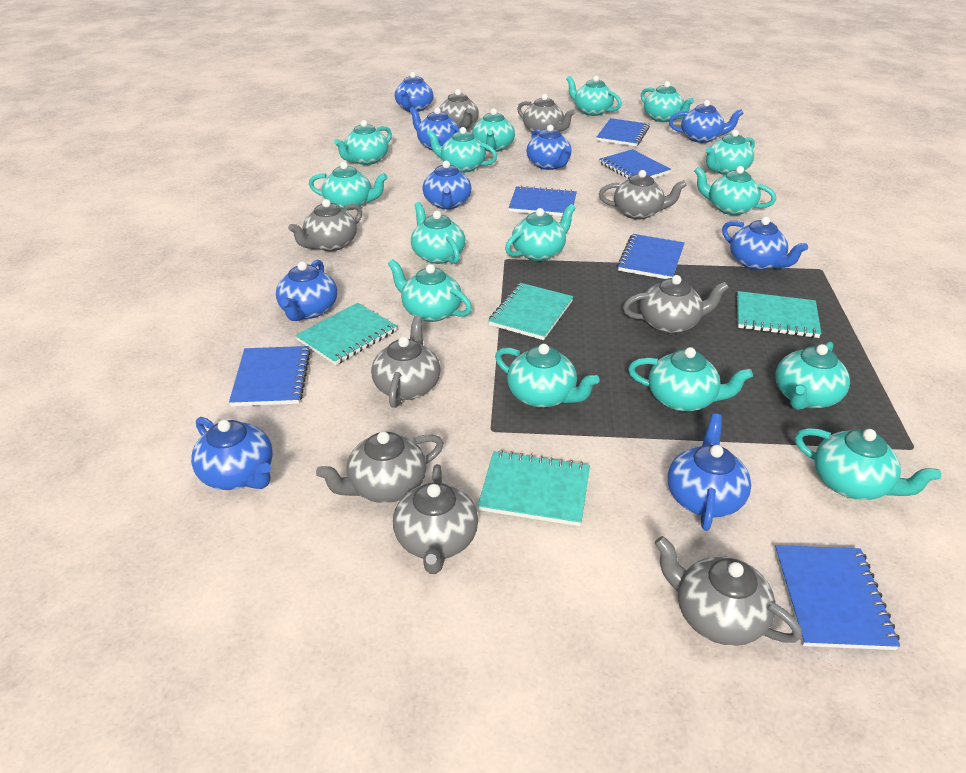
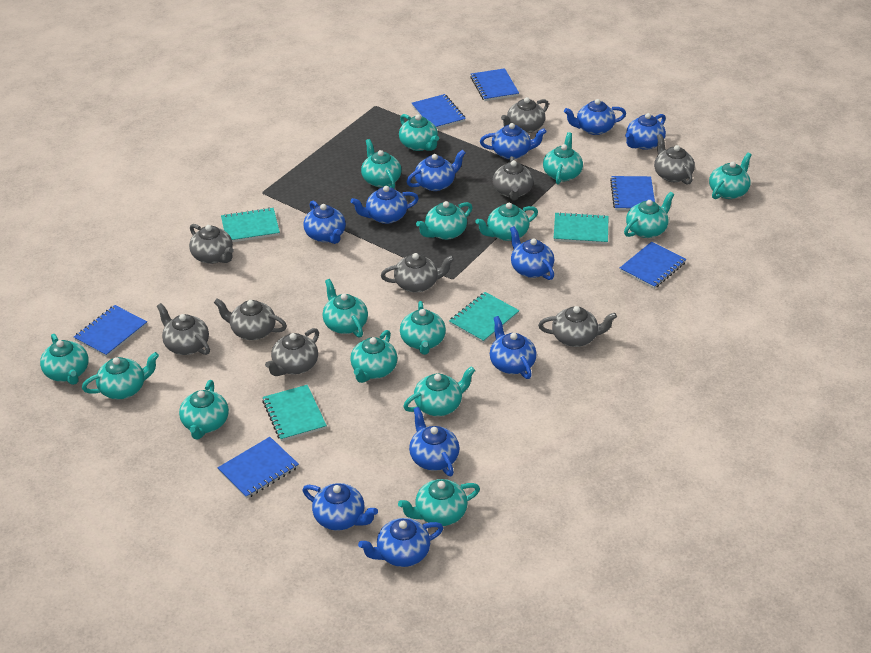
blue teapot: 9 -> 11

